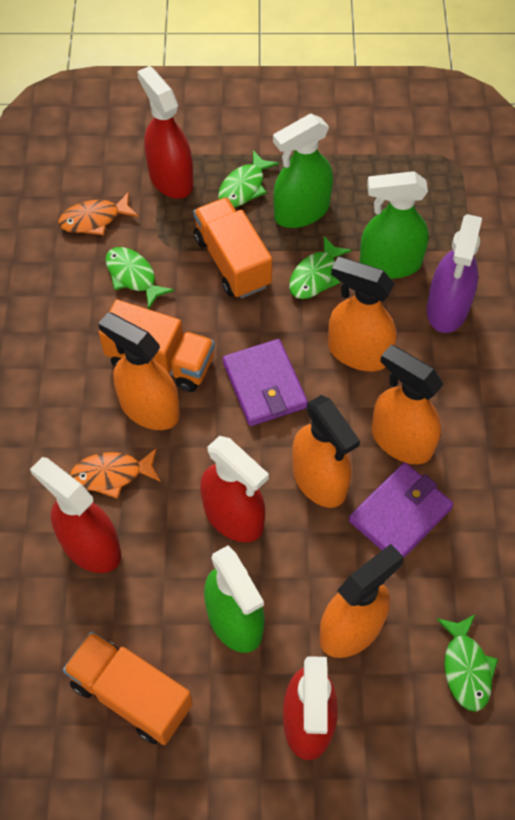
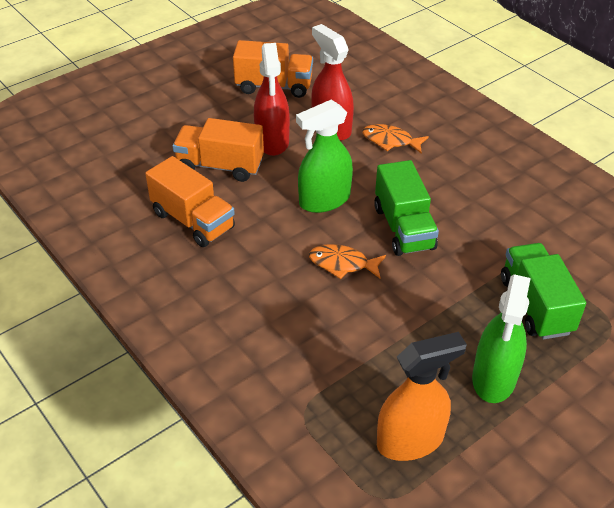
green fish: 4 -> 0
green spray bottle: 3 -> 2
green truck: 0 -> 2
orange spray bottle: 5 -> 1
purple spray bottle: 1 -> 0
purple wallet: 2 -> 0
red spray bottle: 4 -> 2

